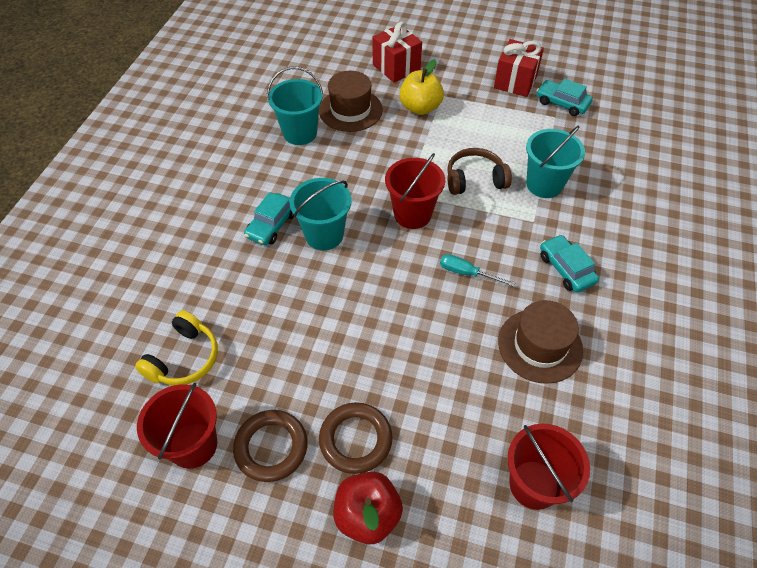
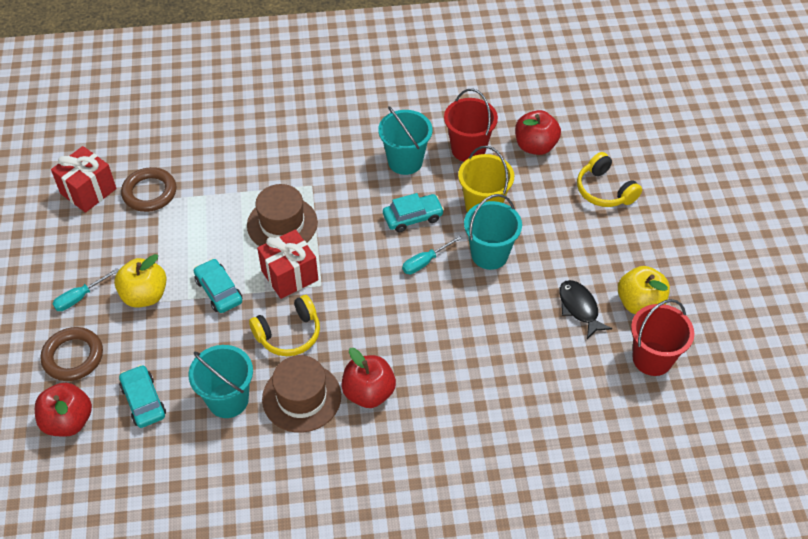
black fish: 0 -> 1
brown headphones: 1 -> 0
red apple: 1 -> 3
red bucket: 3 -> 2
turquoise screwdriver: 1 -> 2
yellow apple: 1 -> 2
yellow bucket: 0 -> 1
yellow headphones: 1 -> 2

